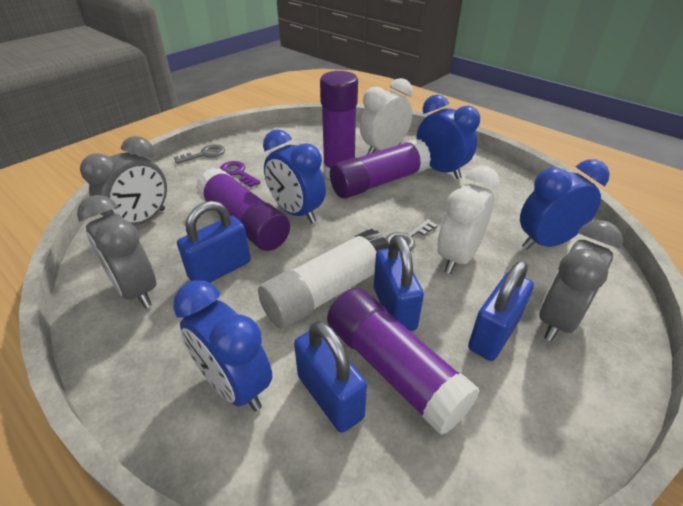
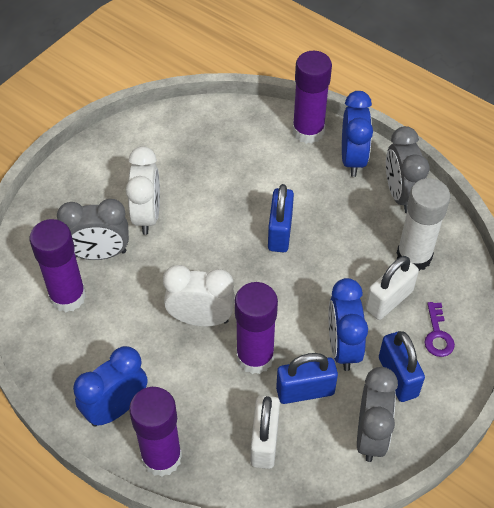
blue clock: 4 -> 3
blue padlock: 4 -> 3
grey key: 2 -> 0
white padlock: 0 -> 2

